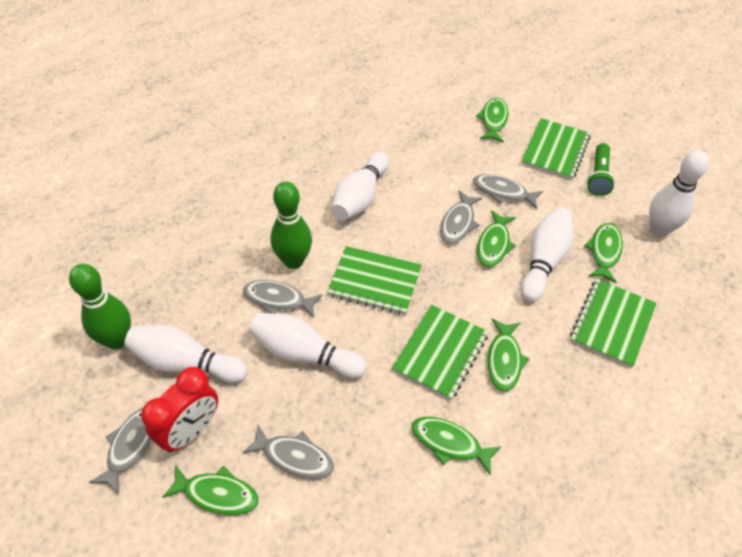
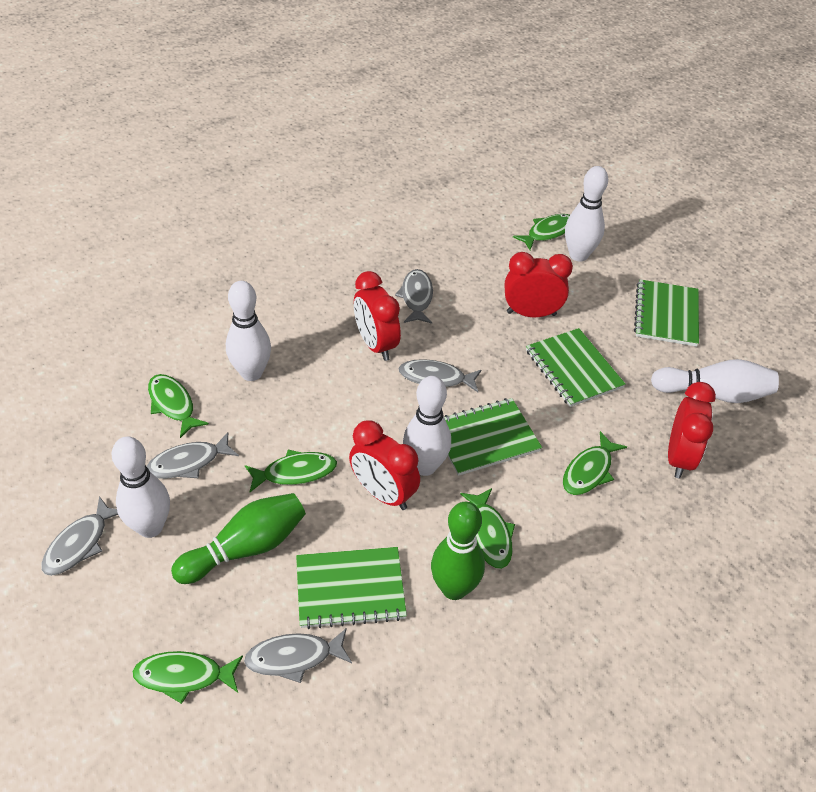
green flashlight: 1 -> 0
red clock: 1 -> 4

